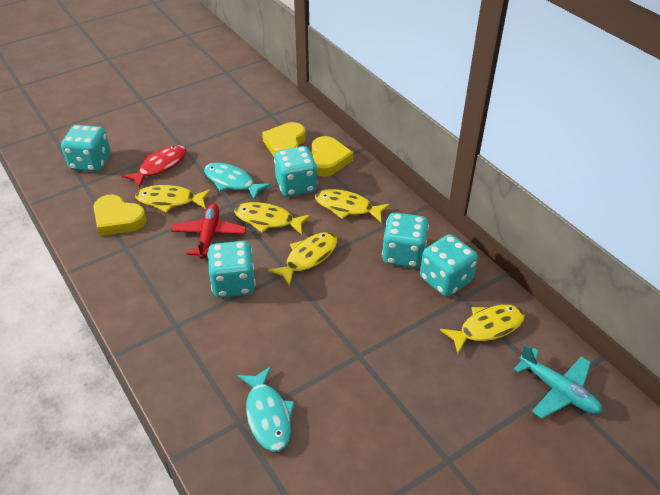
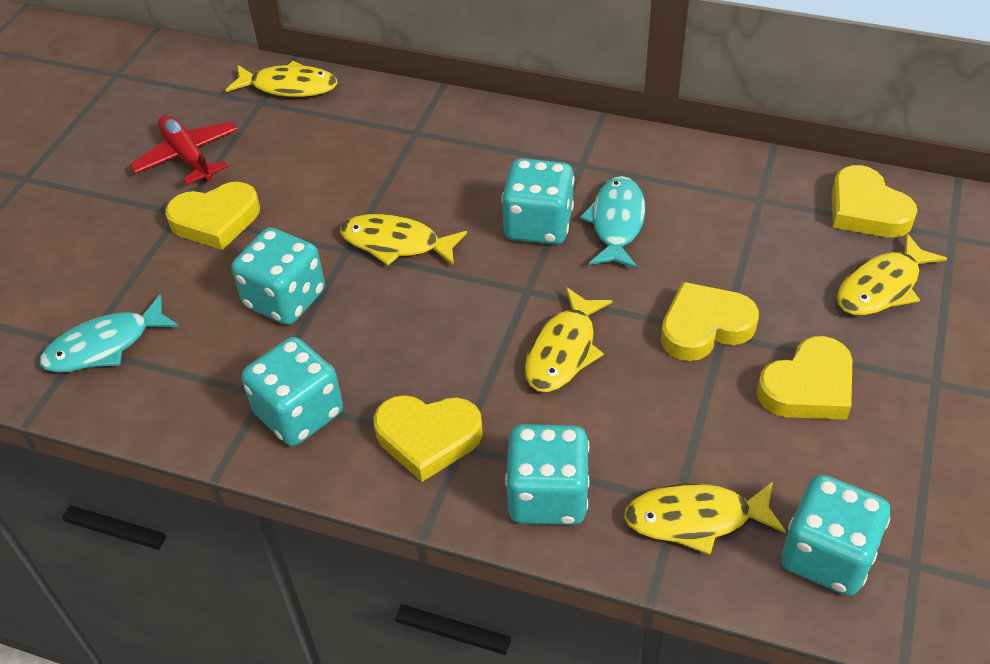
red fish: 1 -> 0
turquoise plane: 1 -> 0
yellow heart: 3 -> 5

